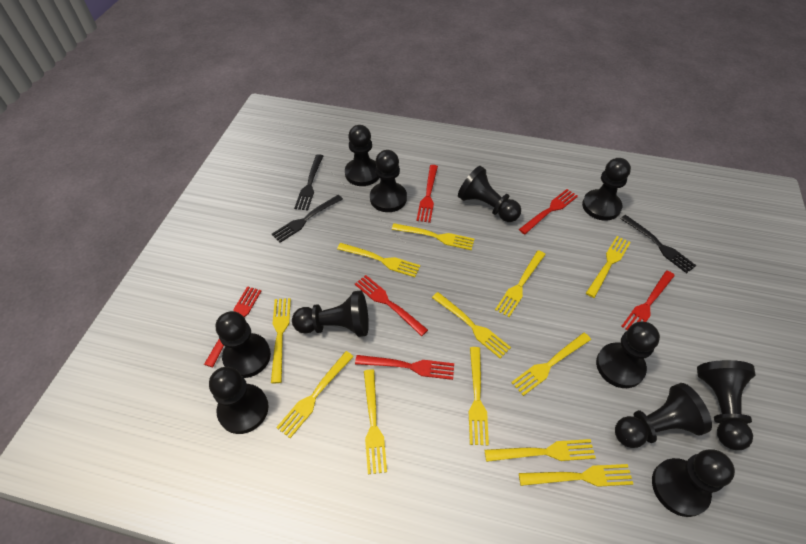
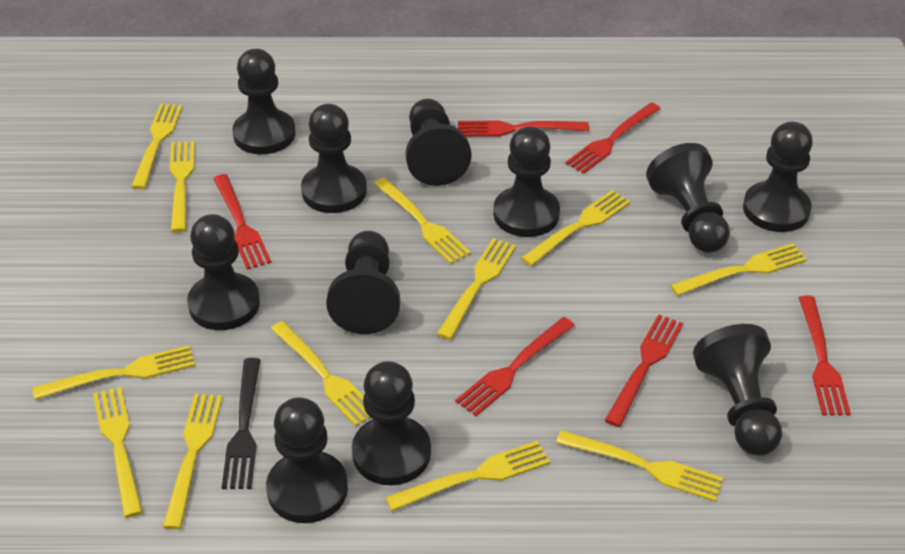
black fork: 3 -> 1

